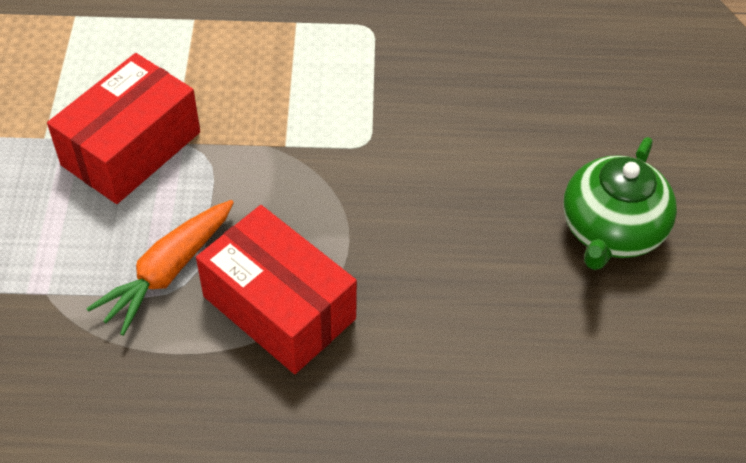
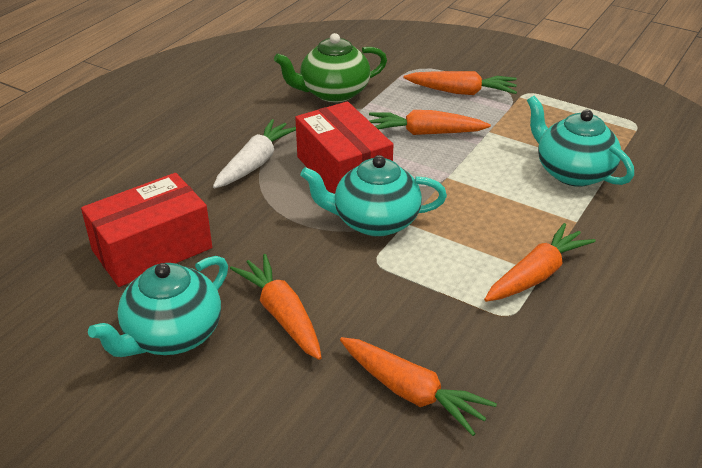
orange carrot: 1 -> 5
turquoise teapot: 0 -> 3
white carrot: 0 -> 1

